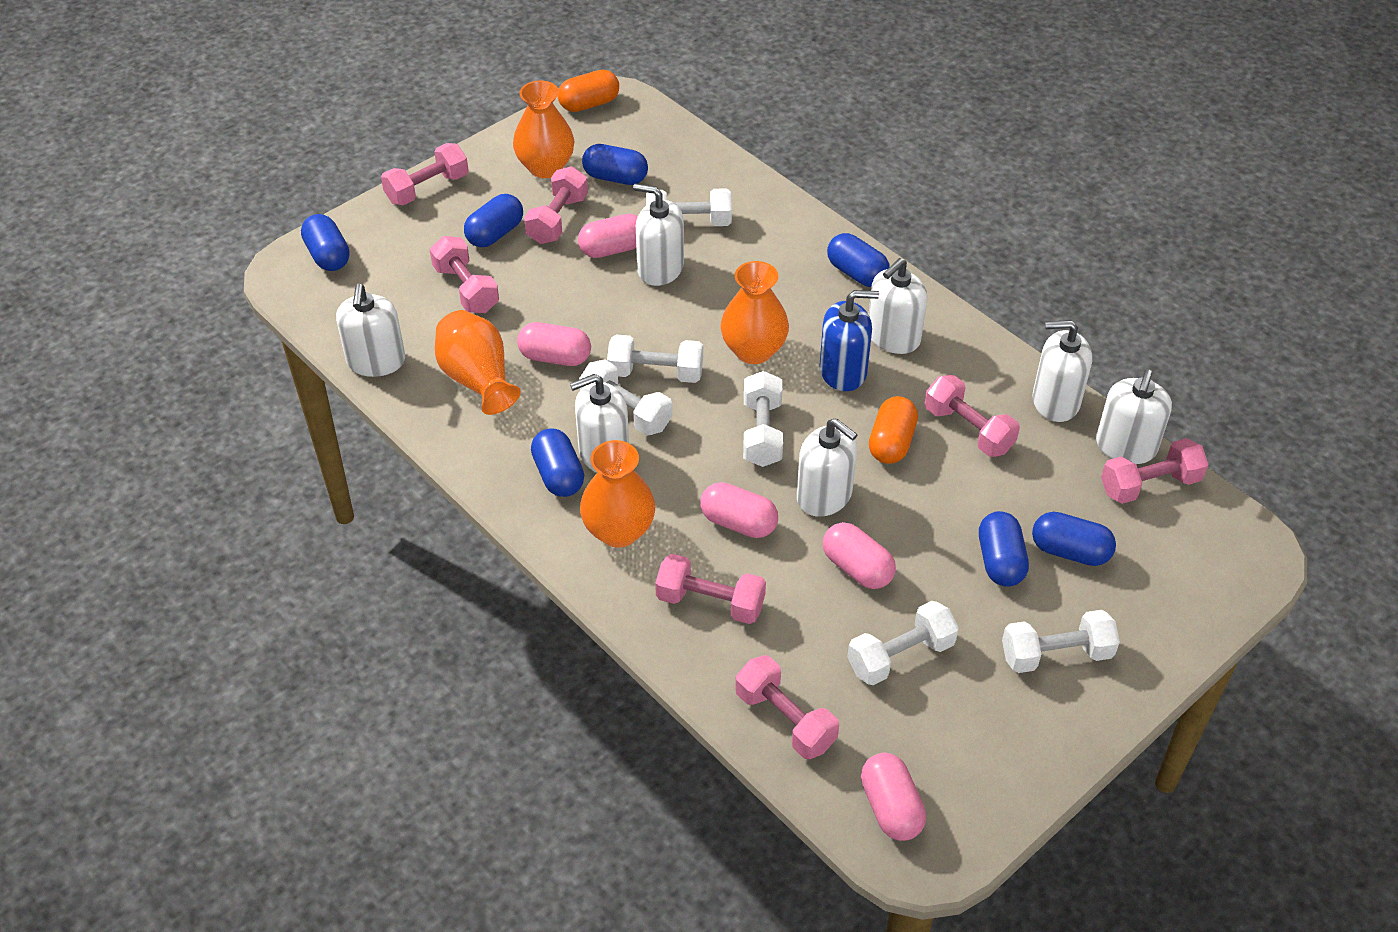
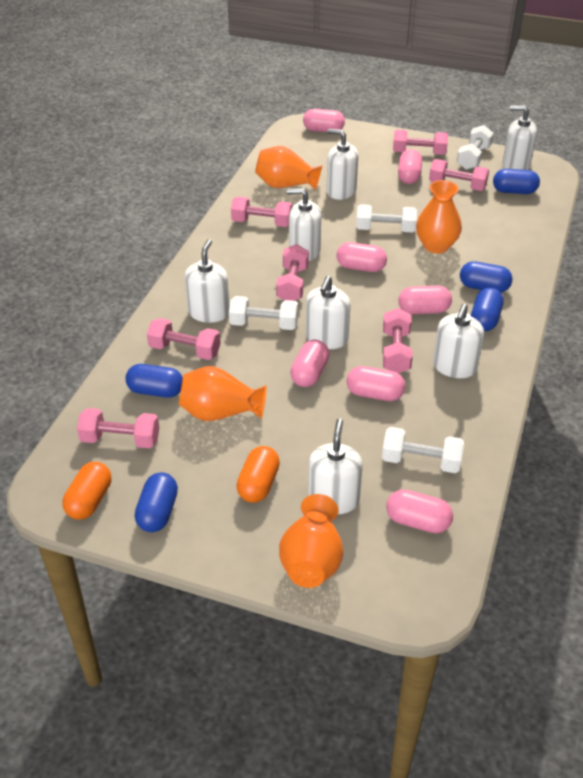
blue capsule: 7 -> 5
blue soap dispenser: 1 -> 0
pink capsule: 5 -> 7
white dumbbell: 6 -> 4

